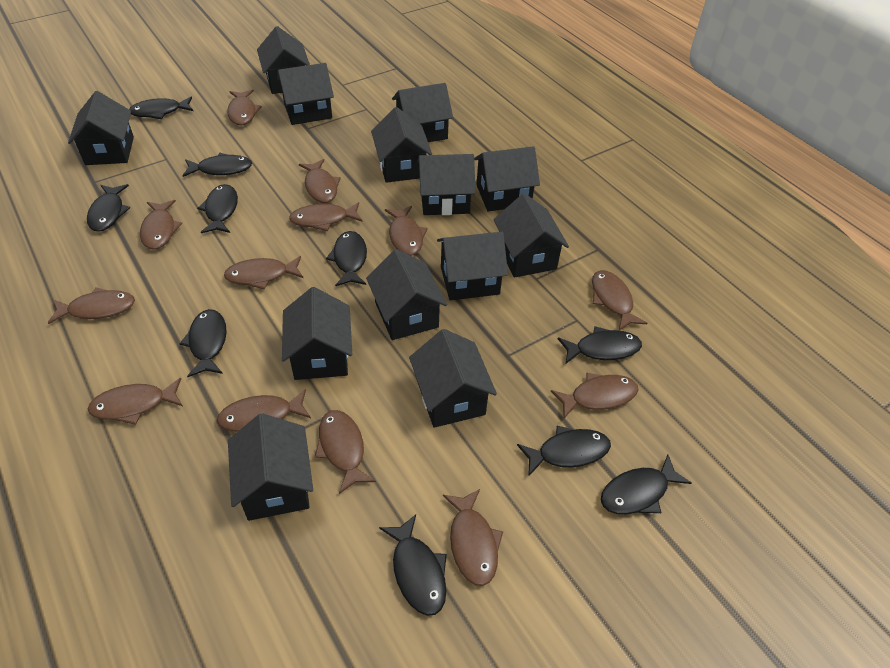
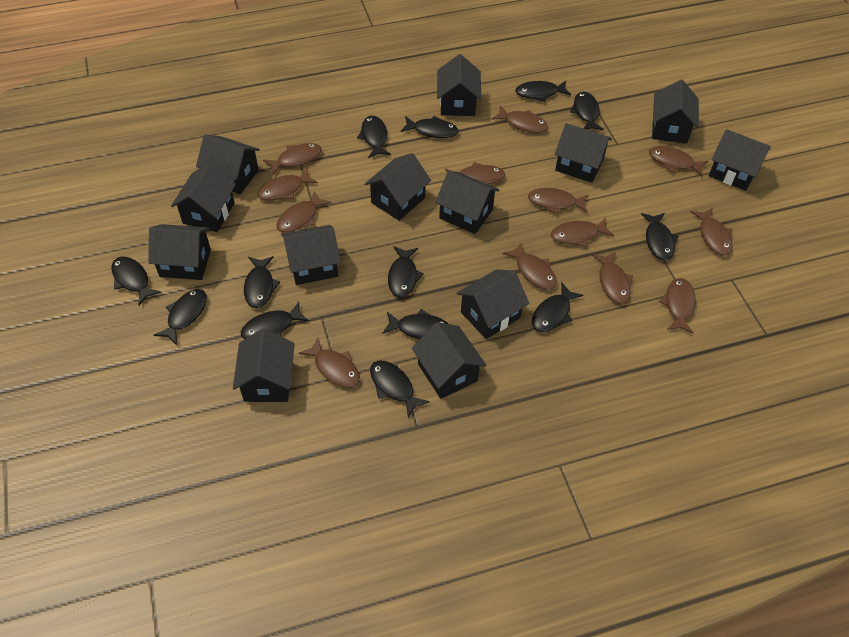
black fish: 10 -> 13

